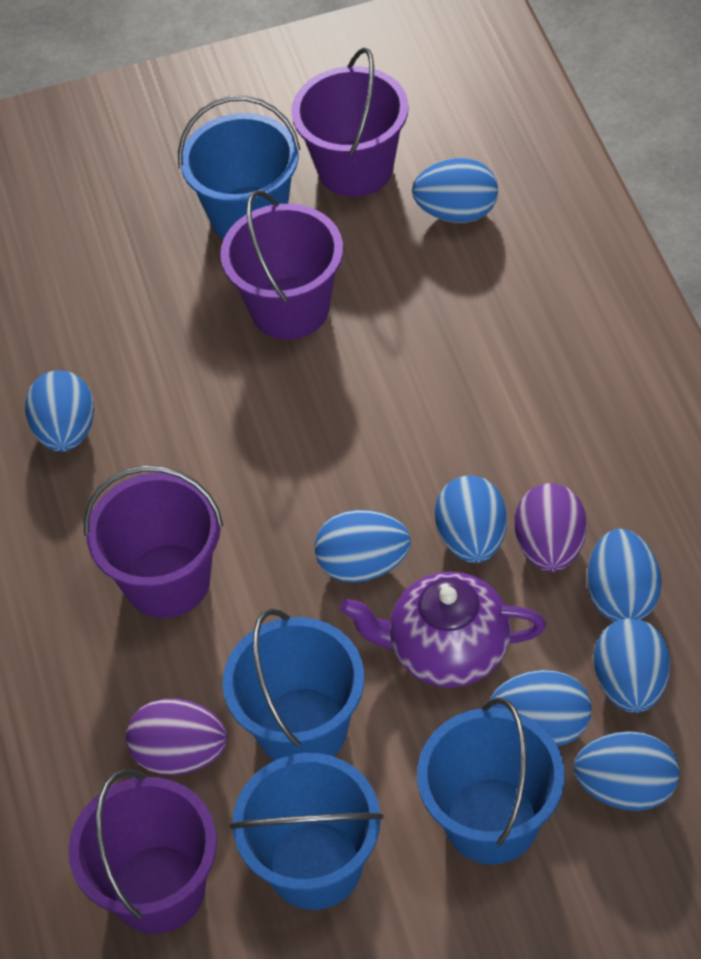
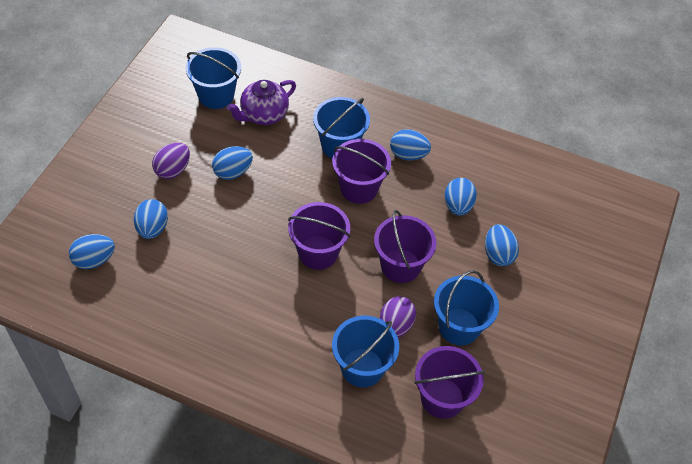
blue egg: 8 -> 6

